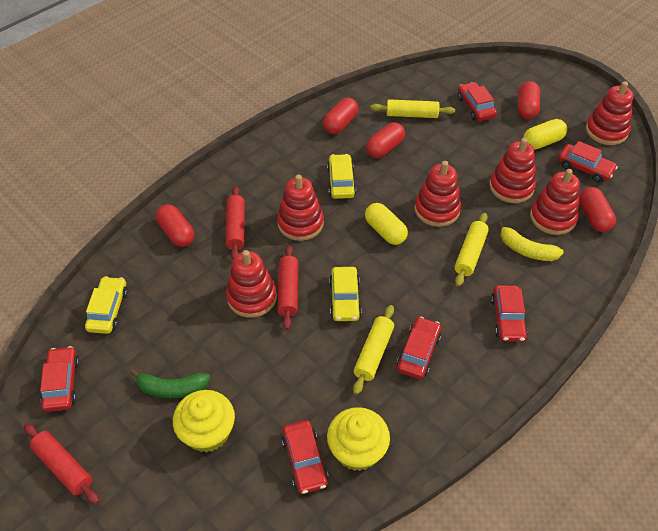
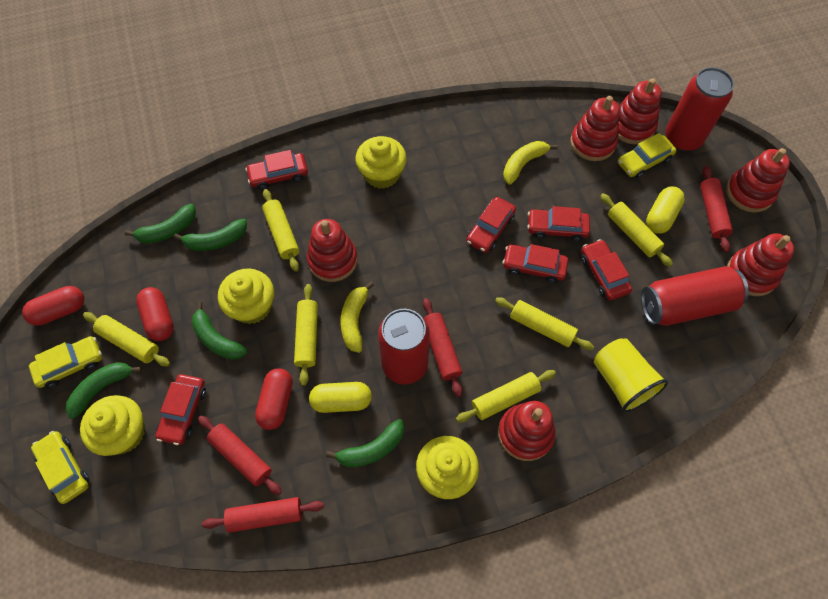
green banana: 1 -> 5
red can: 0 -> 3
red capsule: 5 -> 3
red rolling pin: 3 -> 4
yellow banana: 1 -> 2
yellow cup: 0 -> 1
yellow cupcake: 2 -> 4
yellow rolling pin: 3 -> 6

